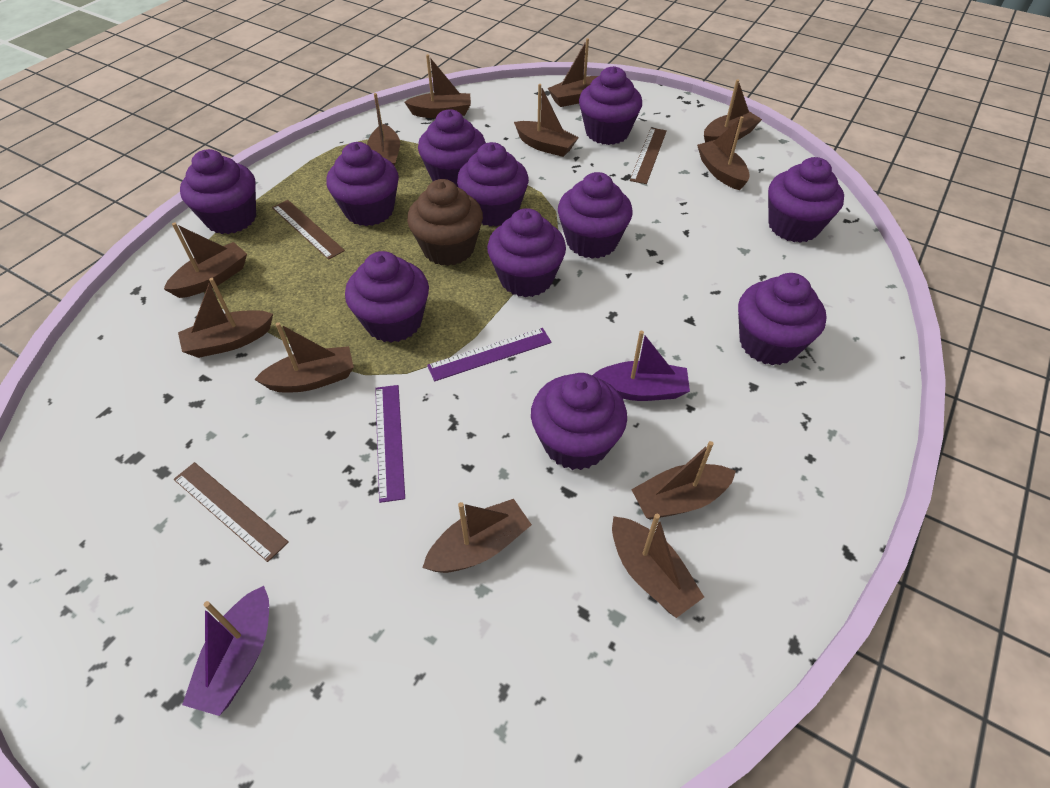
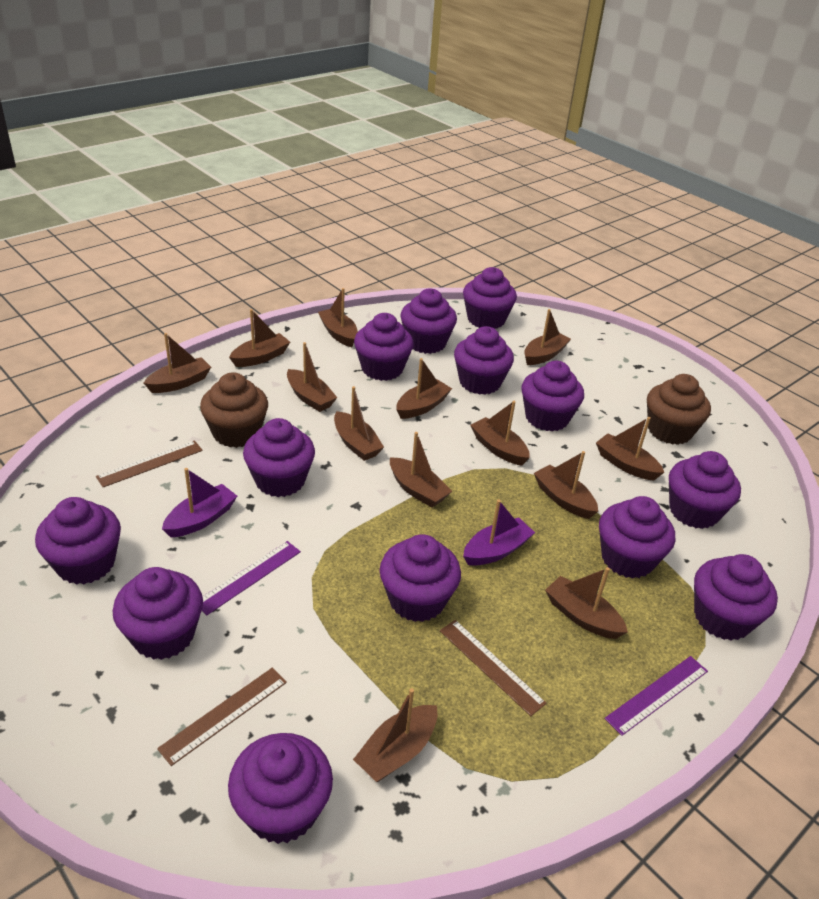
brown boat: 12 -> 13
brown cupcake: 1 -> 2
purple cupcake: 11 -> 13

